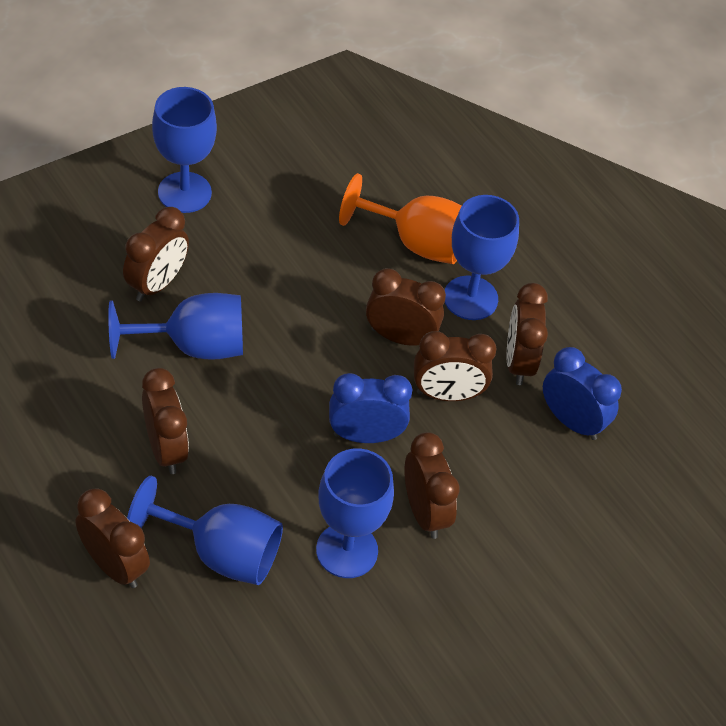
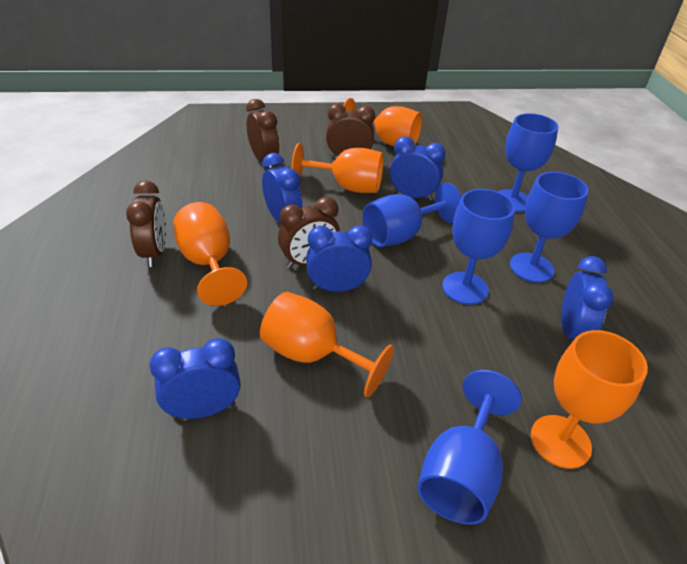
blue clock: 2 -> 5
brown clock: 7 -> 4
orange goblet: 1 -> 5

